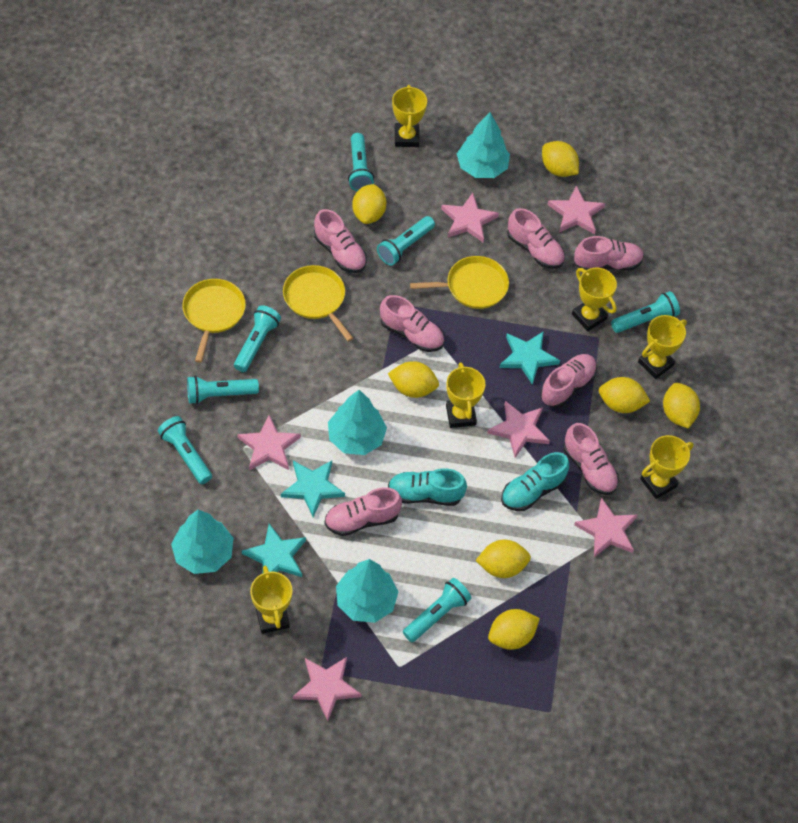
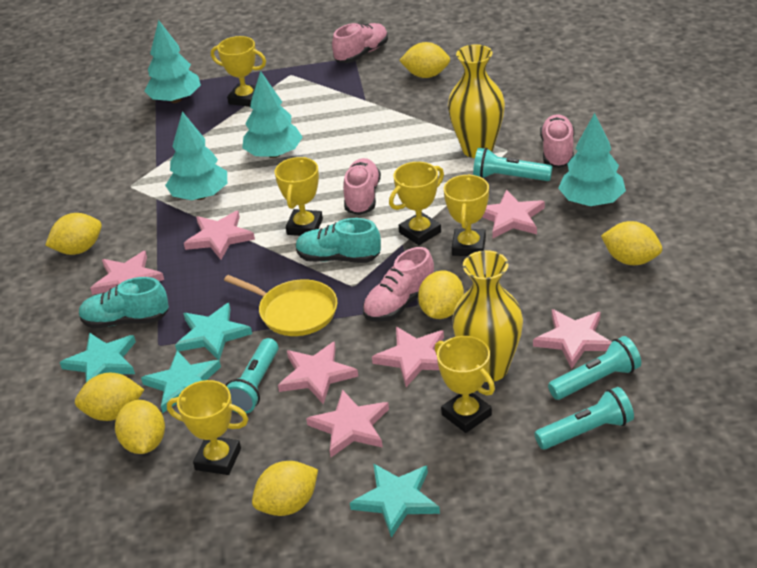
pink shoe: 7 -> 4
pink star: 6 -> 7
turquoise flashlight: 7 -> 4
turquoise star: 3 -> 4
yellow pan: 3 -> 1
yellow vase: 0 -> 2

